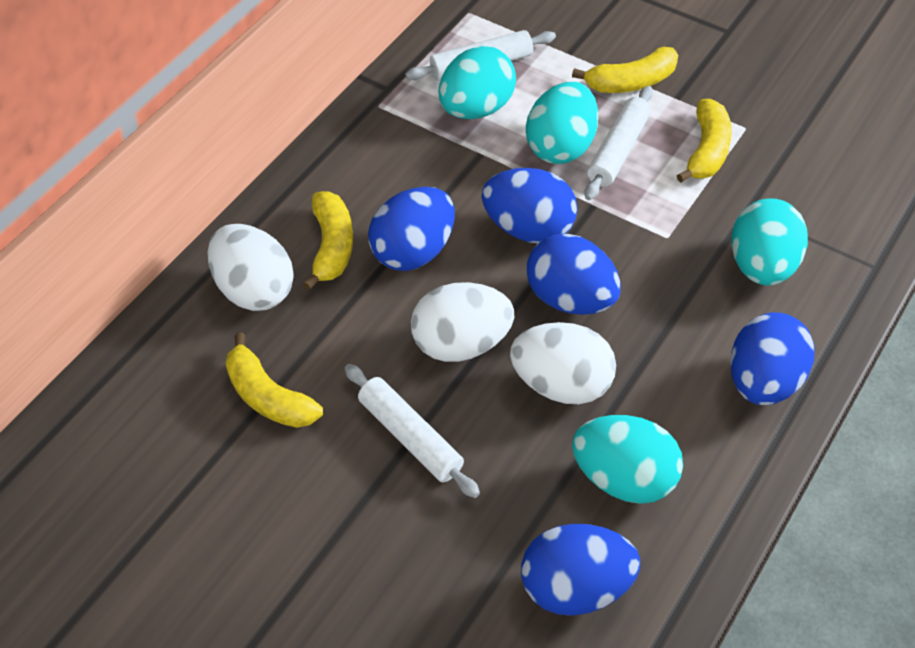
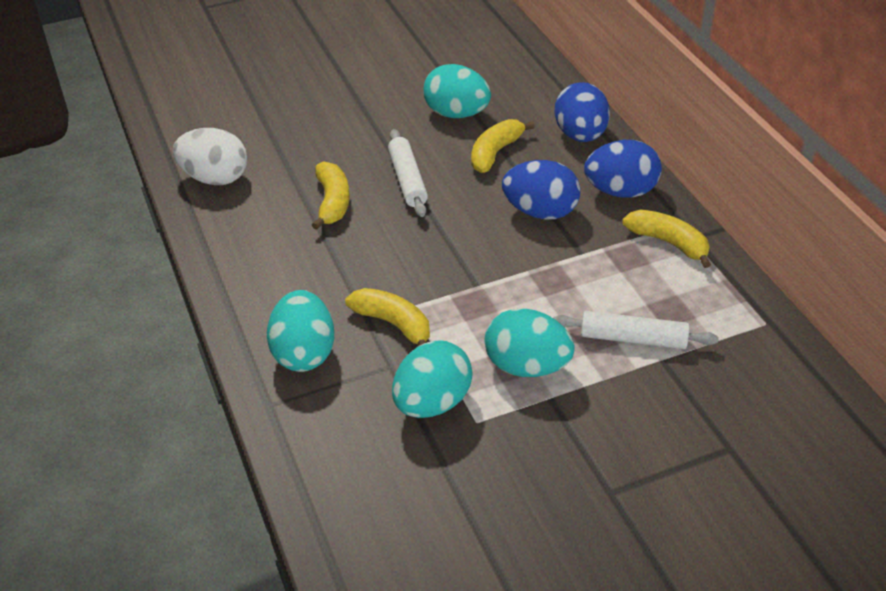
blue egg: 5 -> 3
white egg: 3 -> 1
white rolling pin: 3 -> 2

